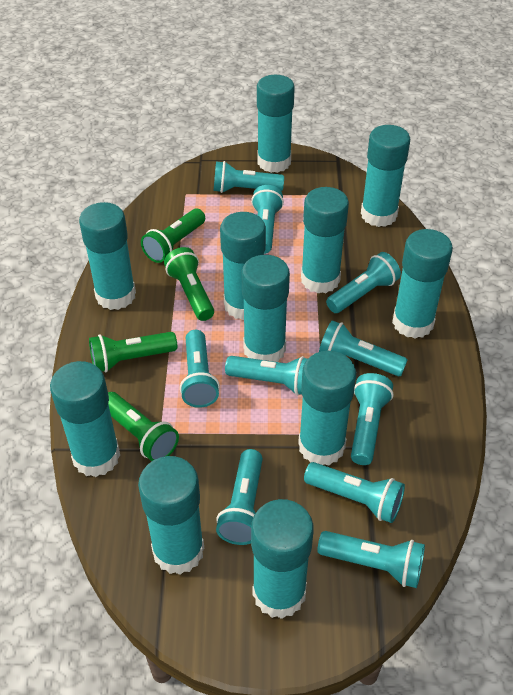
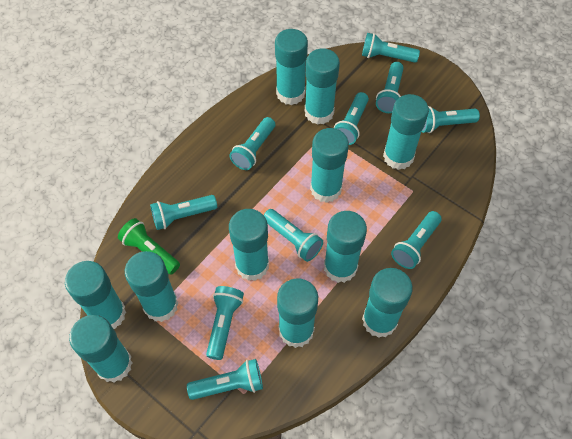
green flashlight: 4 -> 1

